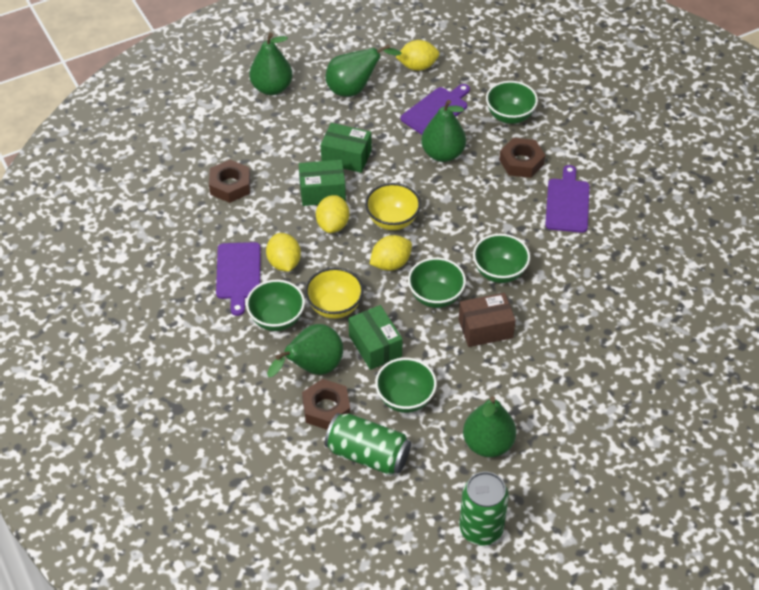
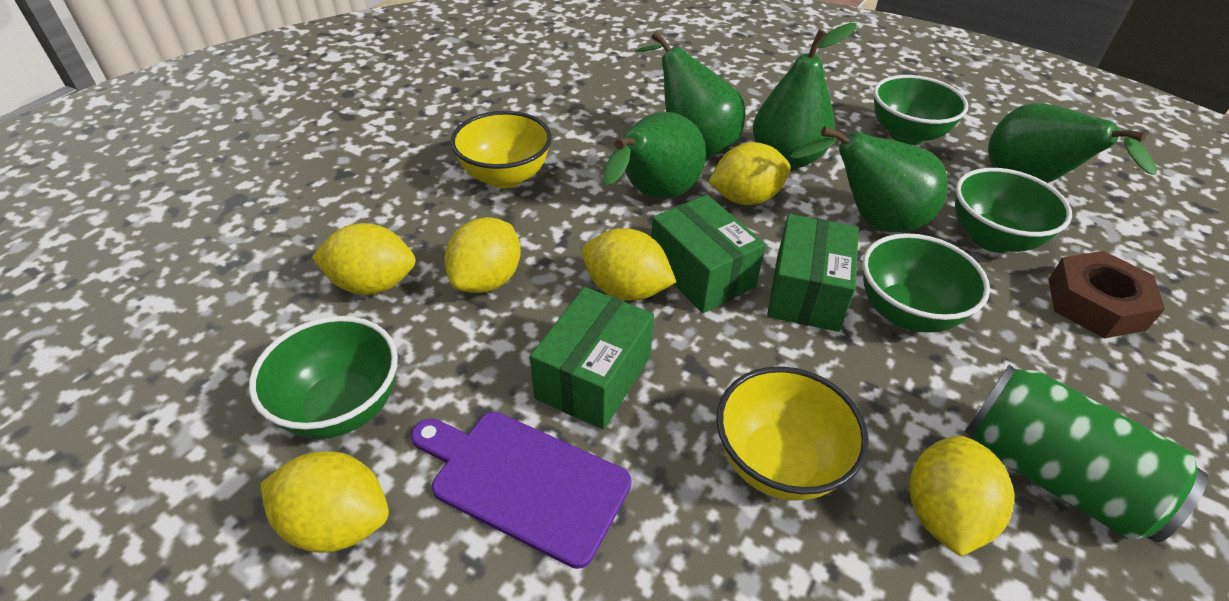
brown box: 1 -> 0
brown nut: 3 -> 1
green bowl: 5 -> 4
green can: 2 -> 1
purple cutting board: 3 -> 1
yellow lemon: 4 -> 6

